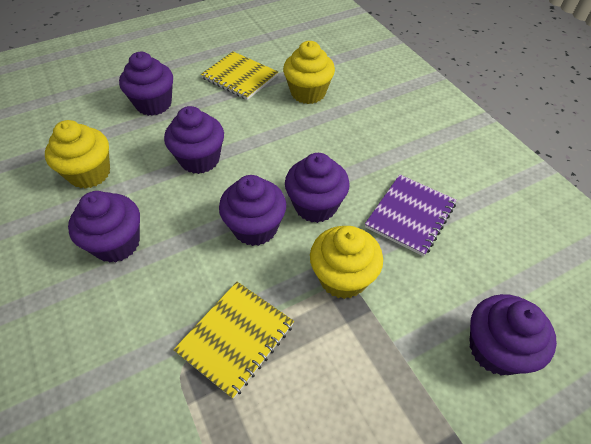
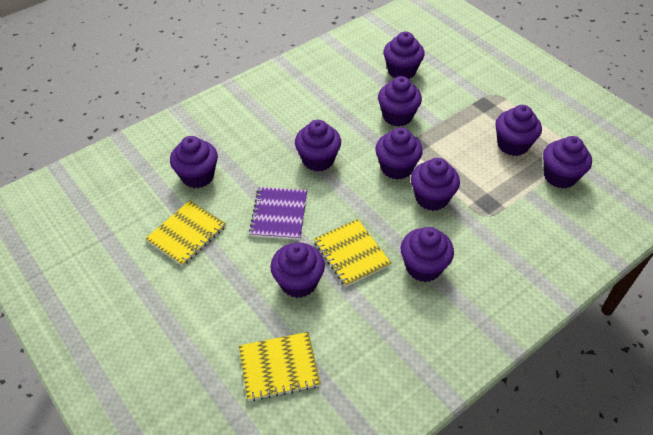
purple cupcake: 6 -> 10
yellow cupcake: 3 -> 0
yellow notebook: 2 -> 3

